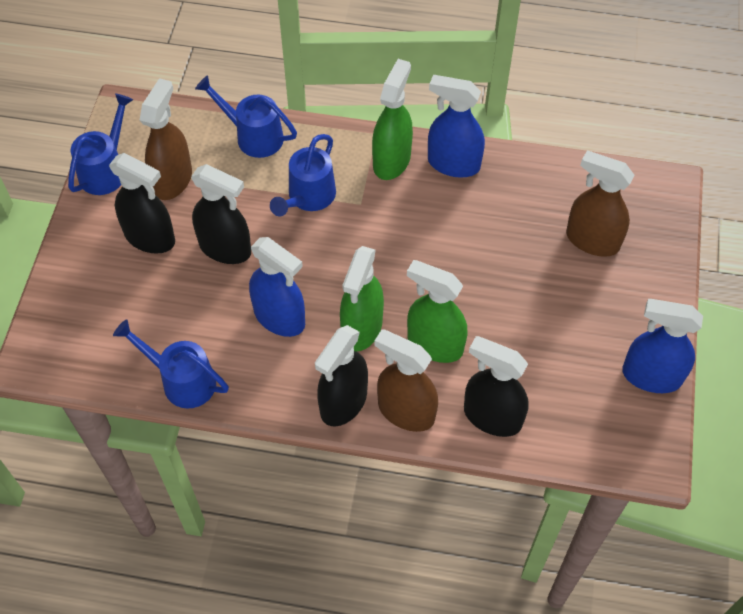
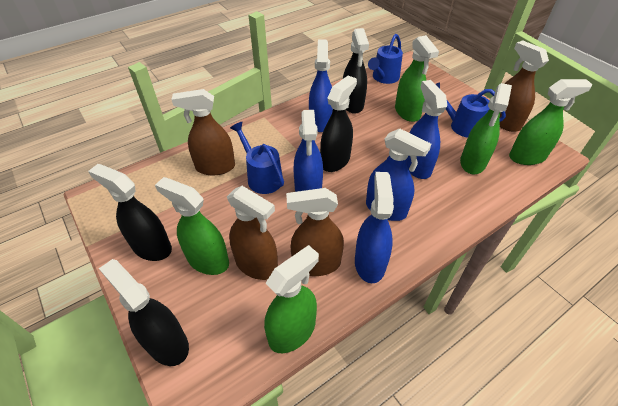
blue spray bottle: 3 -> 5
blue watering can: 4 -> 3
brown spray bottle: 3 -> 4
green spray bottle: 3 -> 5

